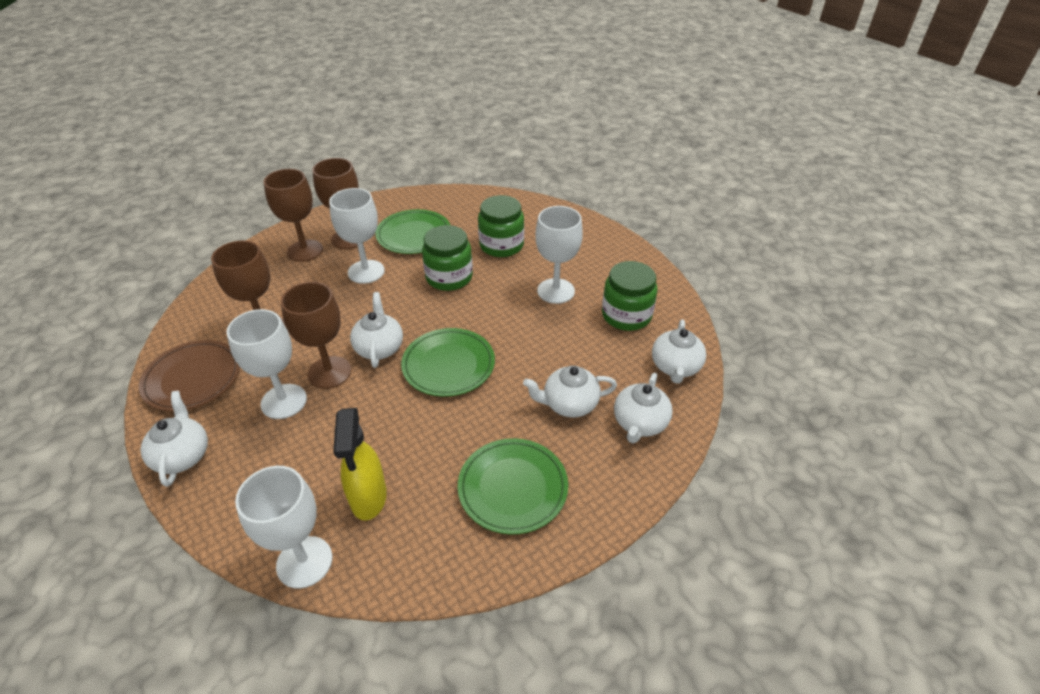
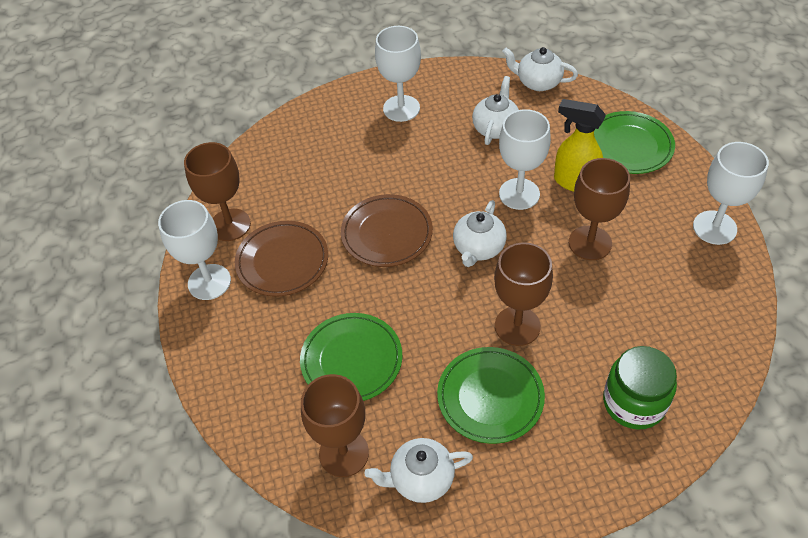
brown plate: 1 -> 2
green jar: 3 -> 1
white teapot: 5 -> 4

